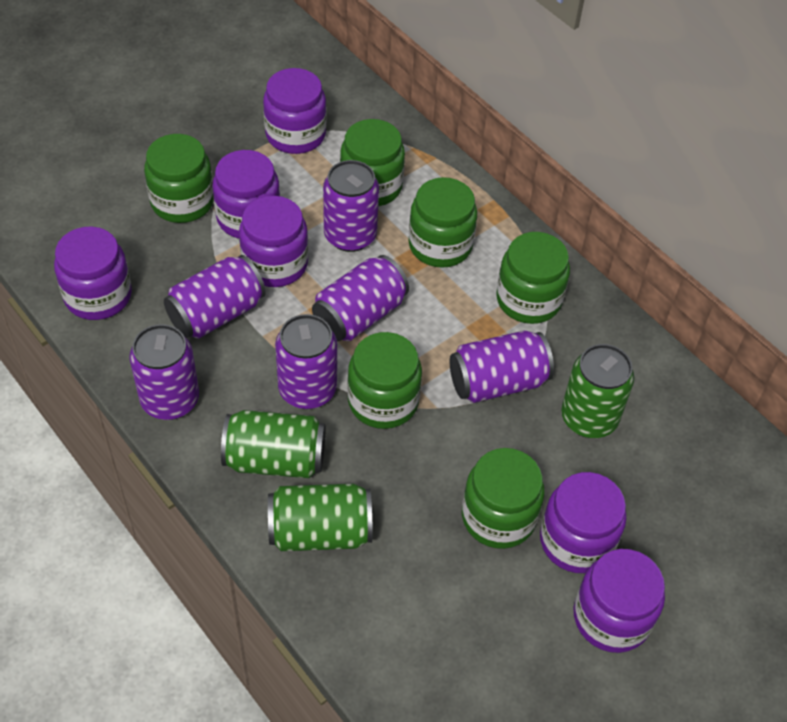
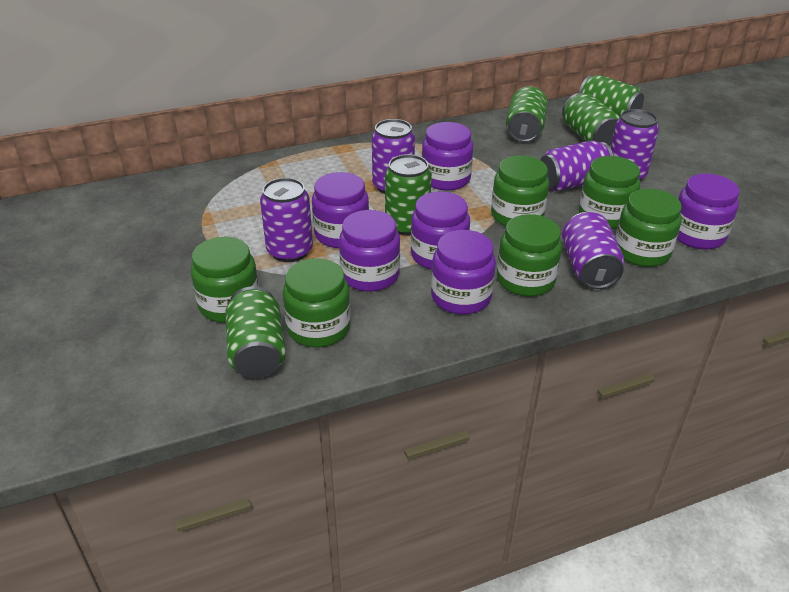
green can: 3 -> 5
purple can: 6 -> 5

